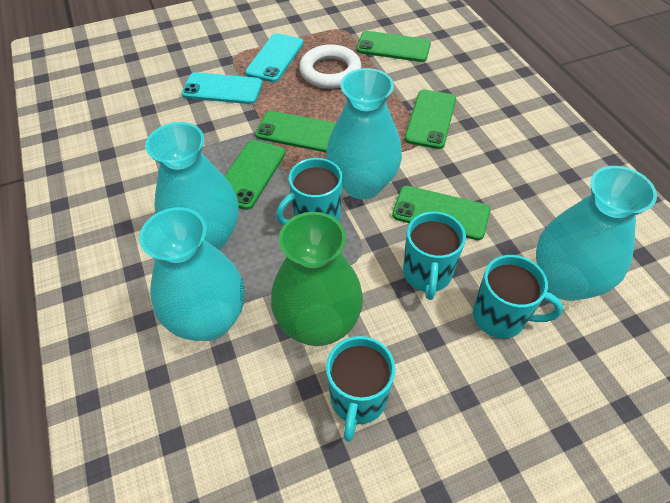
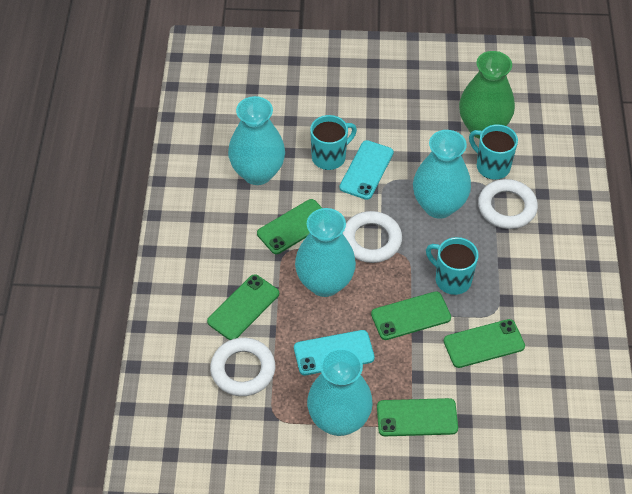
turquoise mug: 4 -> 3
white ring: 1 -> 3

